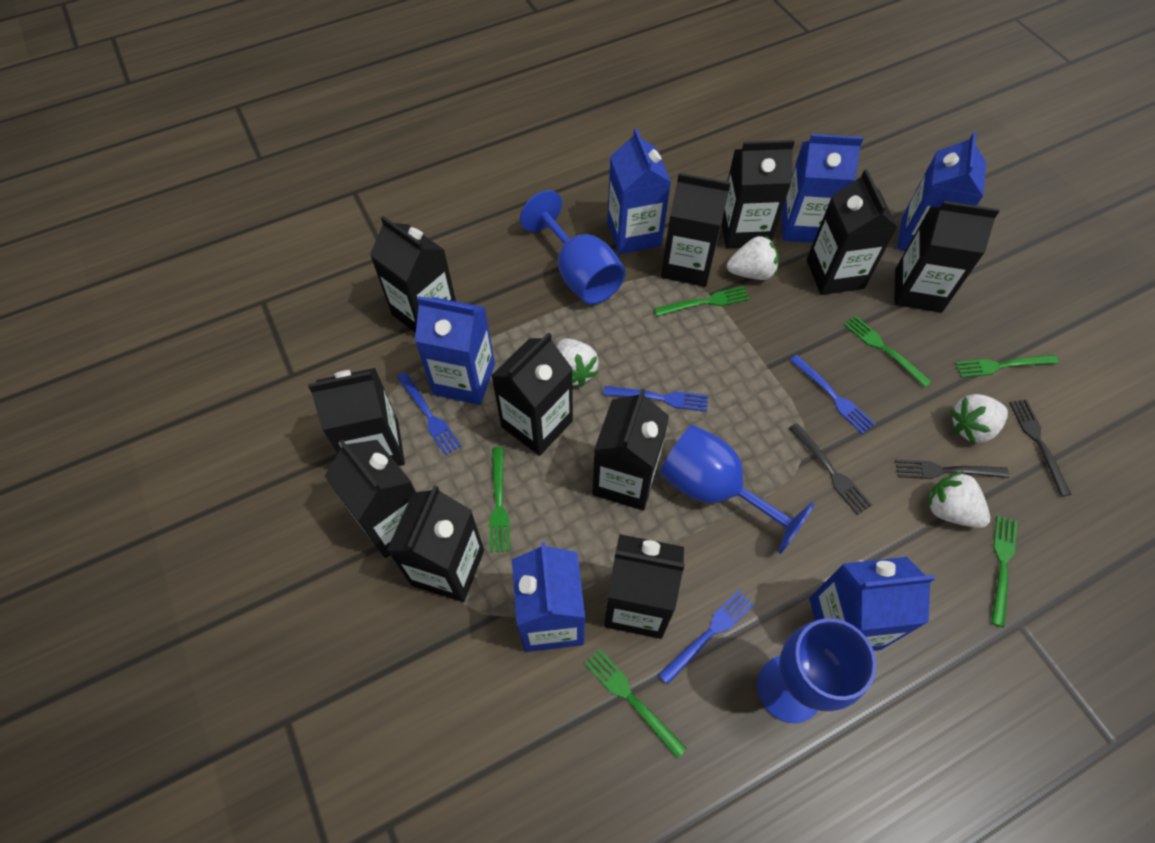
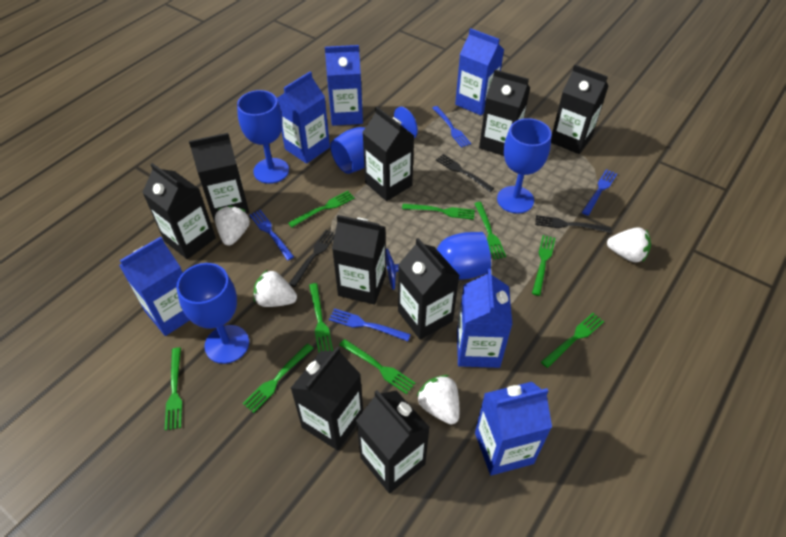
black carton: 11 -> 9
blue goblet: 3 -> 5
green fork: 6 -> 9

